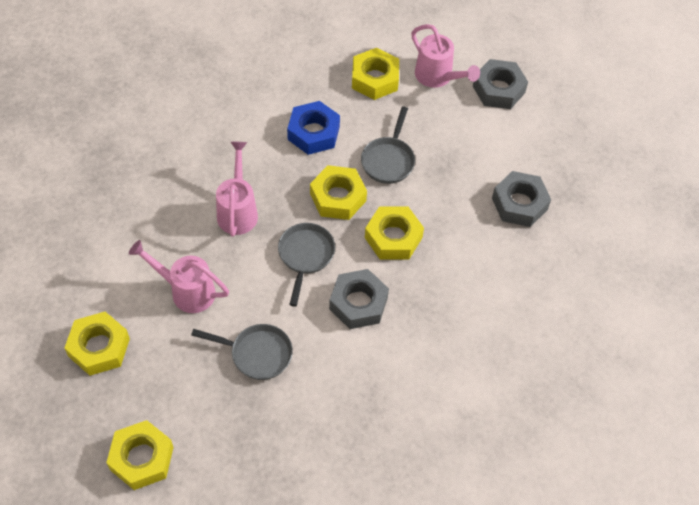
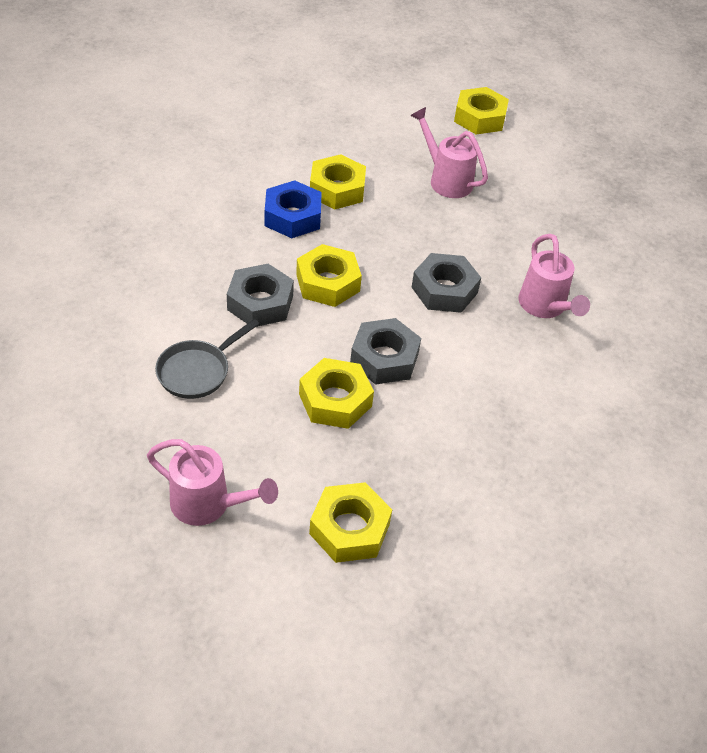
grey pan: 3 -> 1

